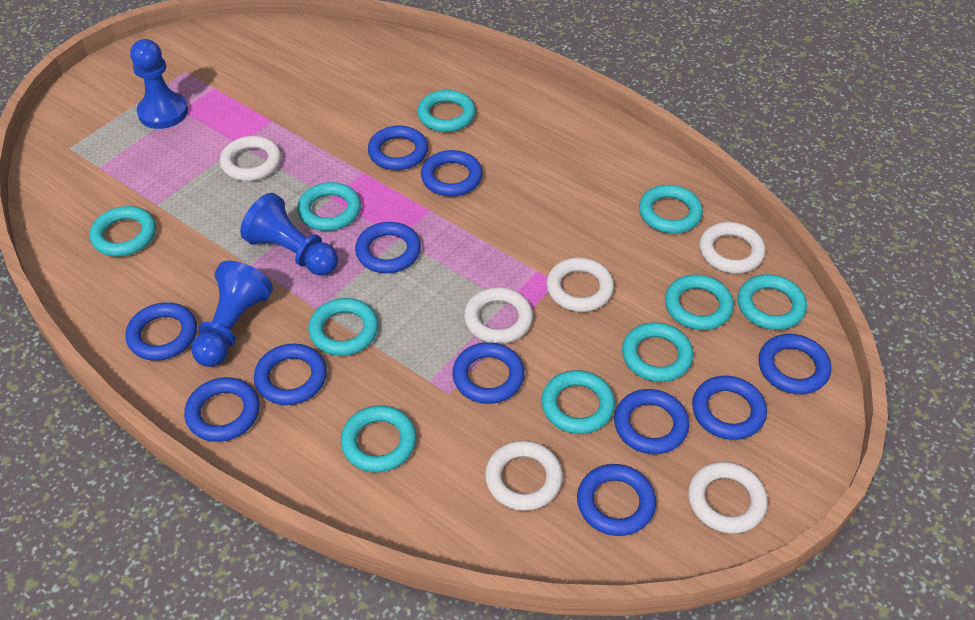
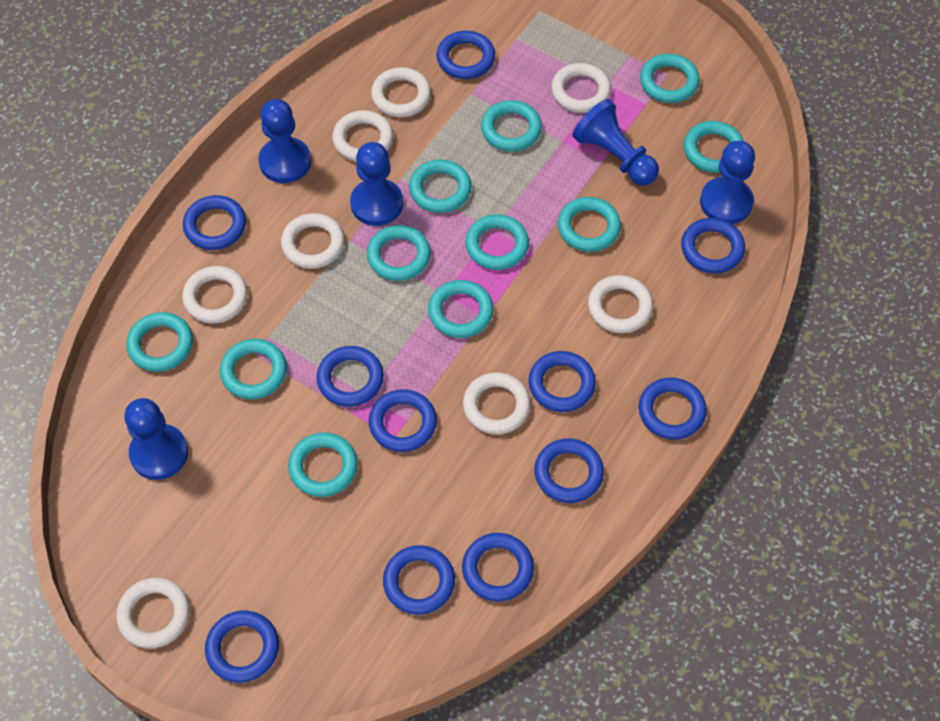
blue pawn: 3 -> 5
turquoise ring: 10 -> 11
white ring: 6 -> 8

